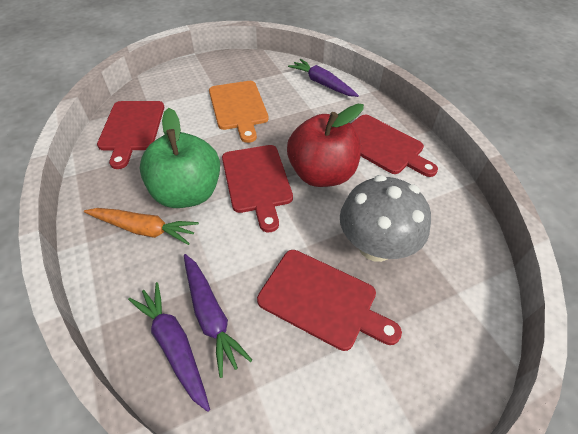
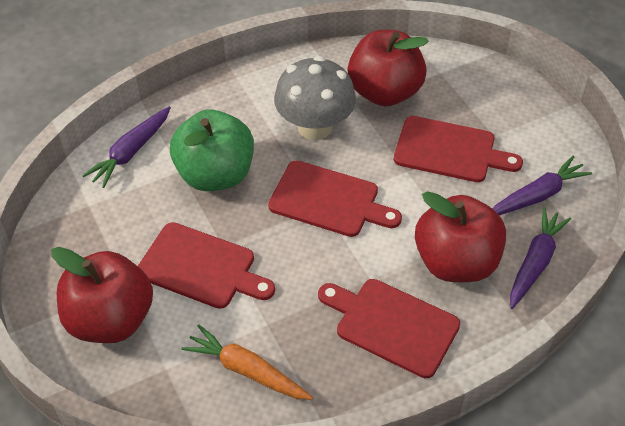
orange cutting board: 1 -> 0
red apple: 1 -> 3

